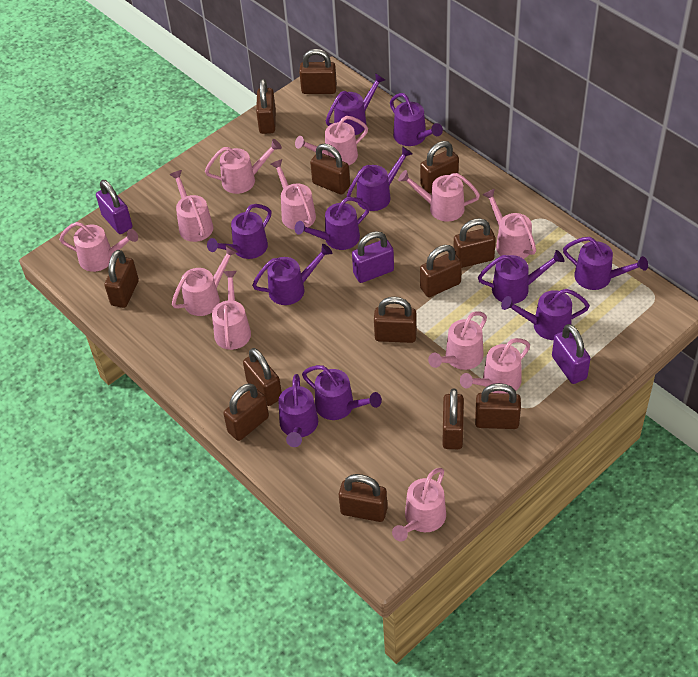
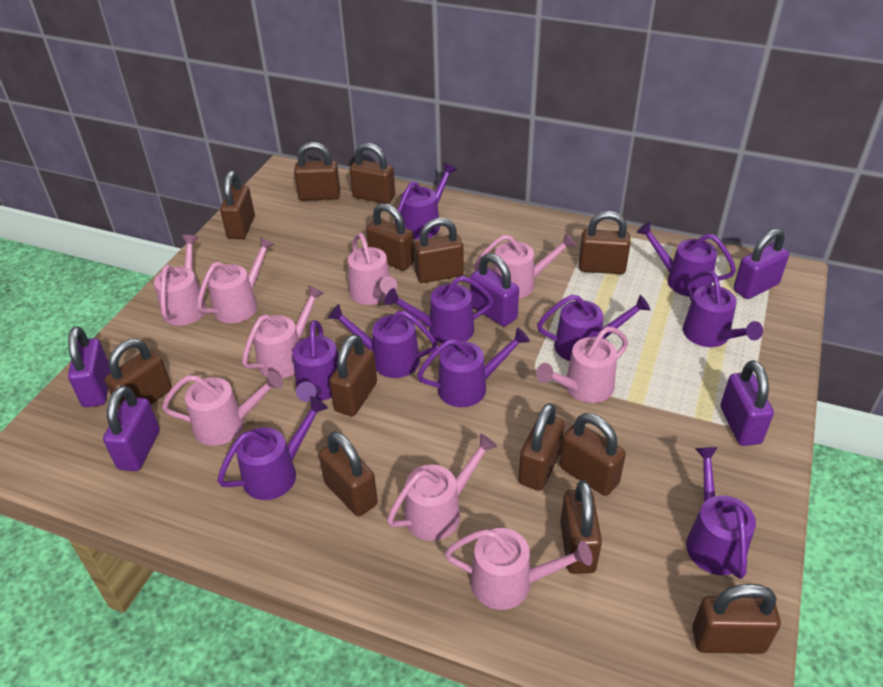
pink watering can: 12 -> 9
purple padlock: 3 -> 5
purple watering can: 11 -> 10

